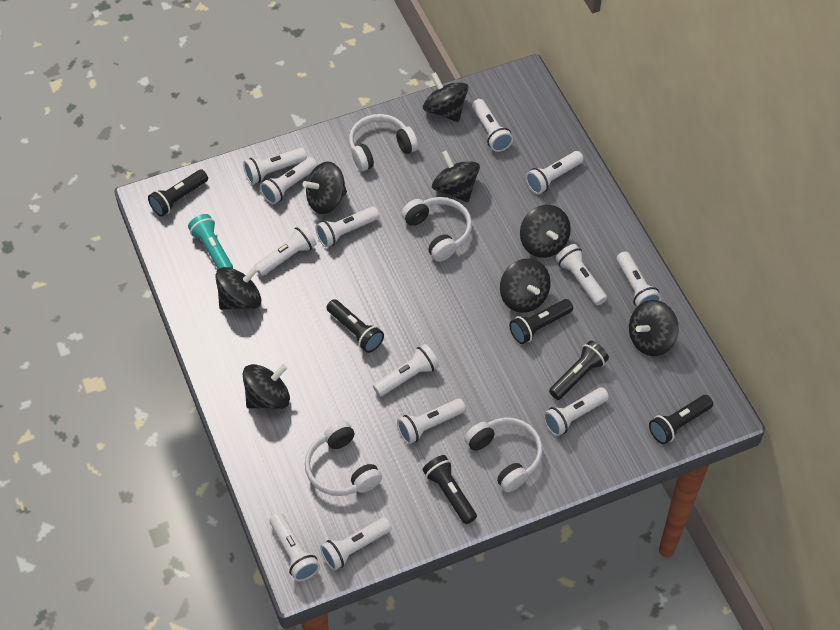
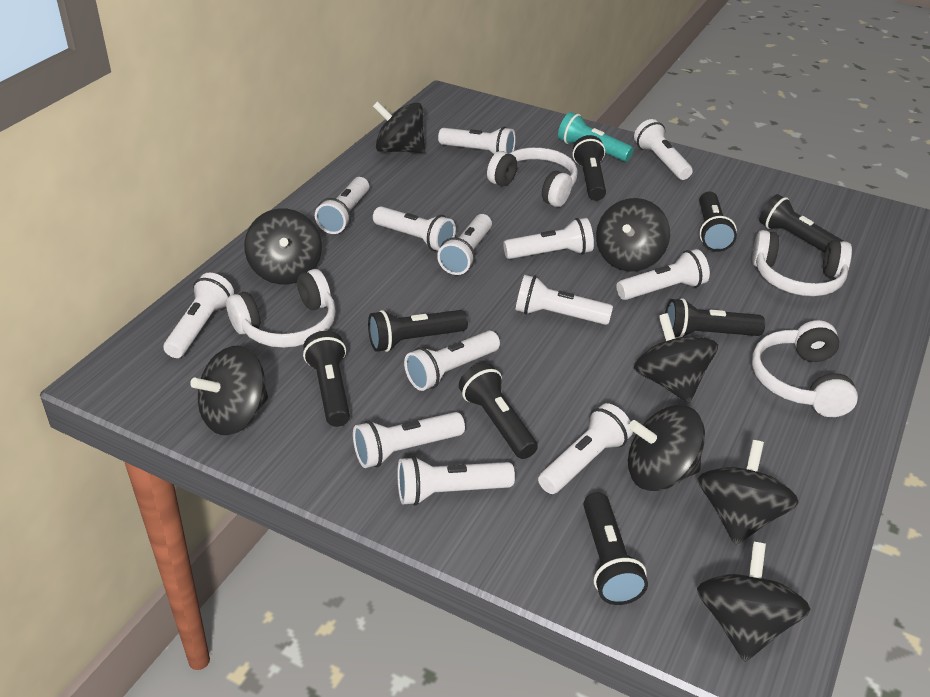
black flashlight: 6 -> 8

